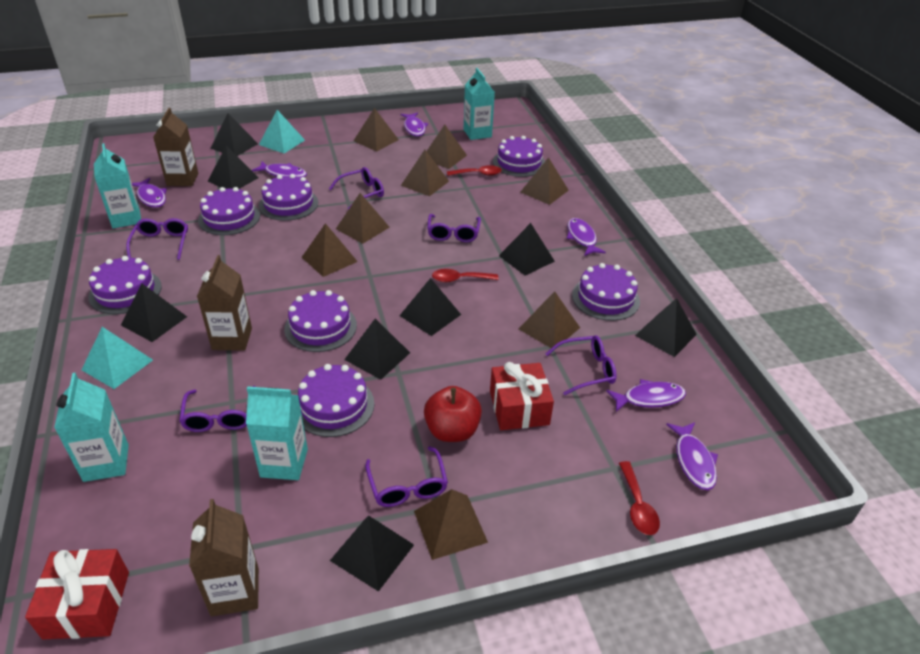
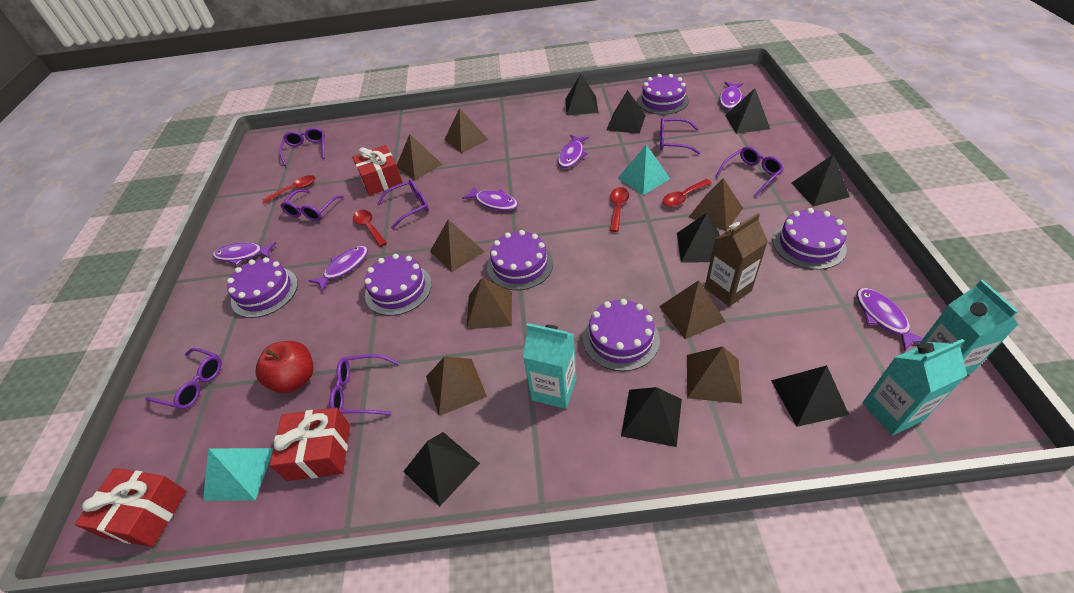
brown carton: 3 -> 1
purple cake: 7 -> 6
purple glasses: 6 -> 7
red gift: 2 -> 3
red spoon: 3 -> 4
turquoise carton: 4 -> 3

